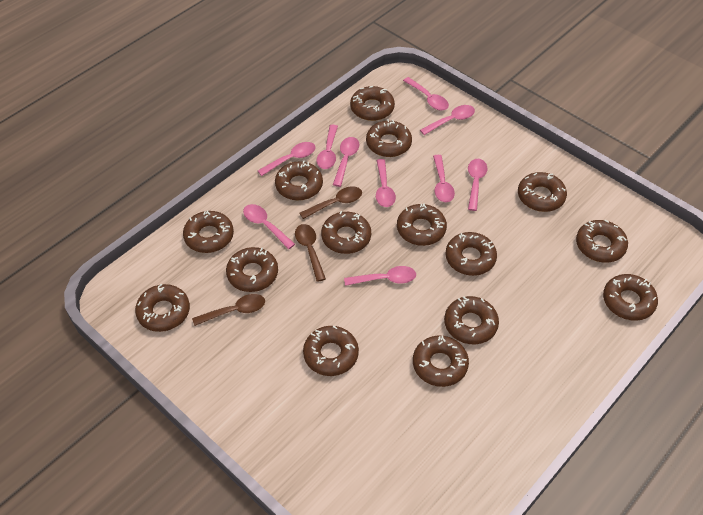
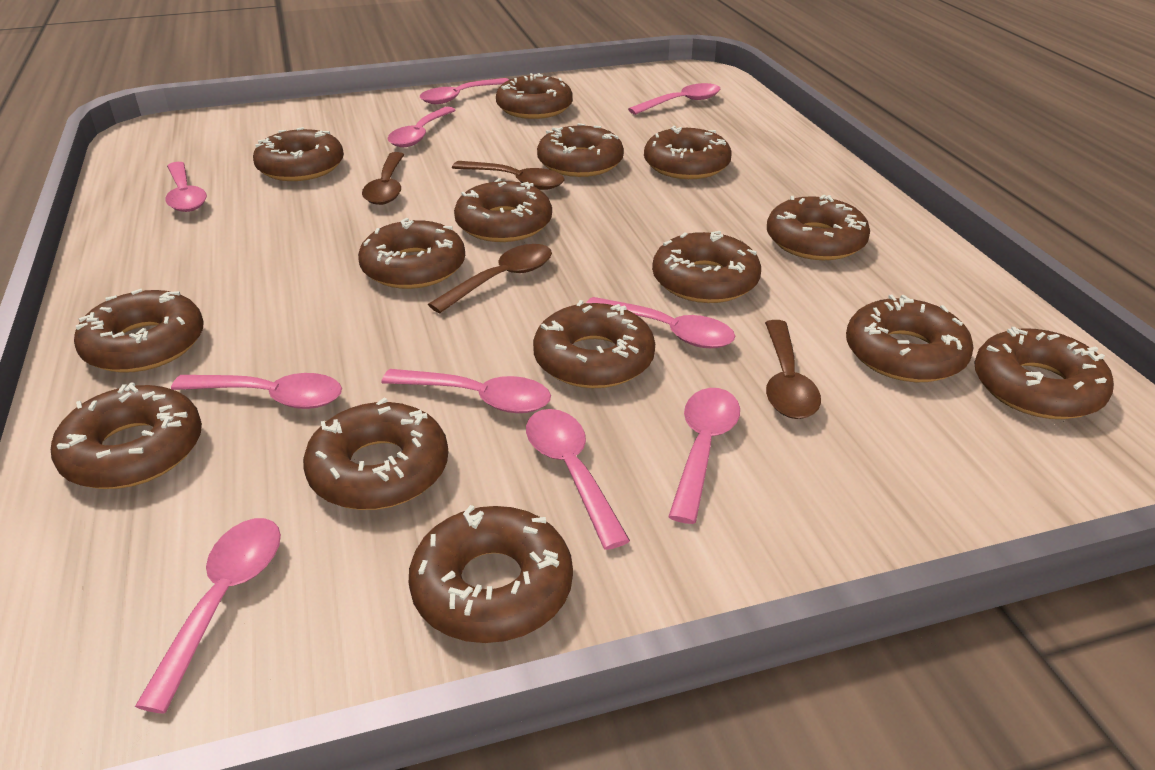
brown spoon: 3 -> 4

